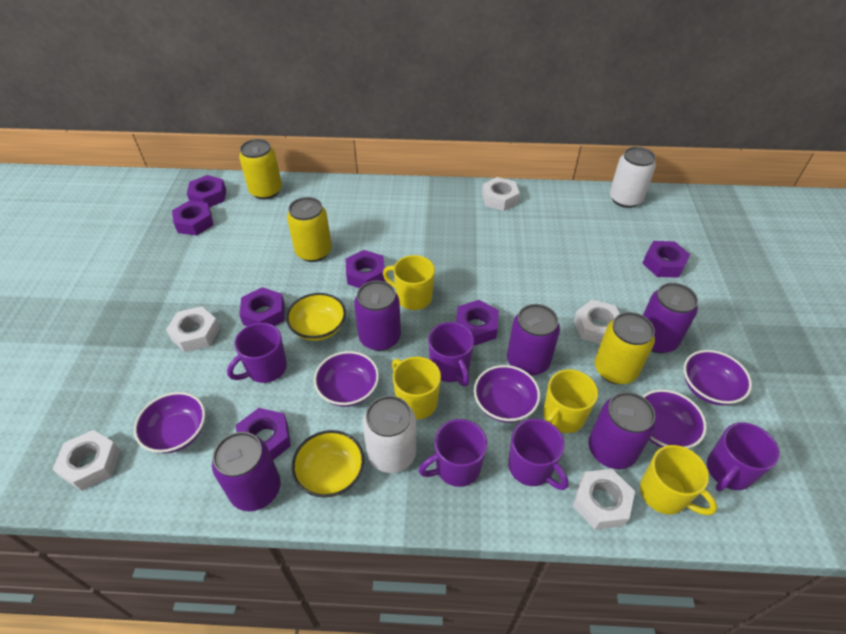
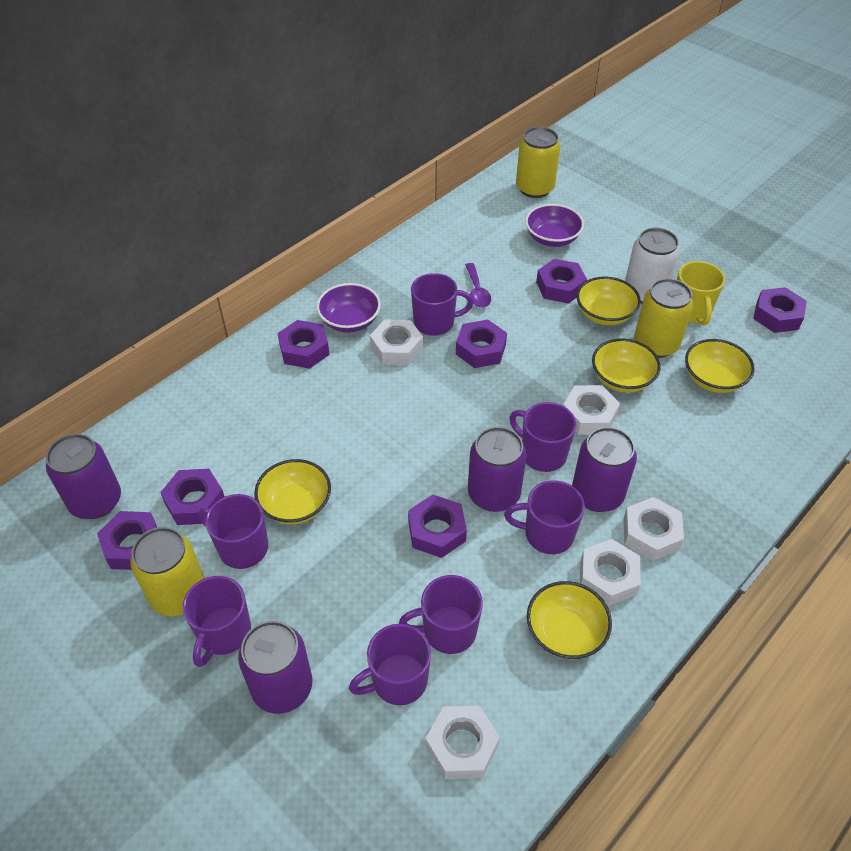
purple bowl: 5 -> 2
purple can: 5 -> 4
purple mug: 5 -> 7
purple spoon: 0 -> 1
white can: 2 -> 1
yellow bowl: 2 -> 5
yellow mug: 4 -> 1

